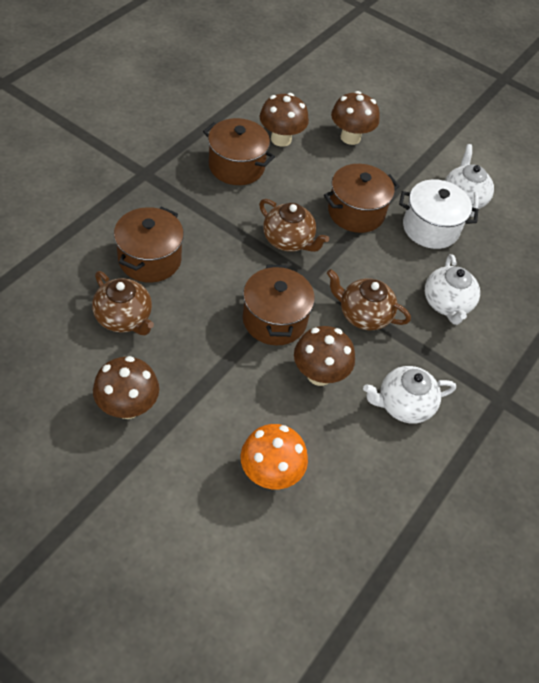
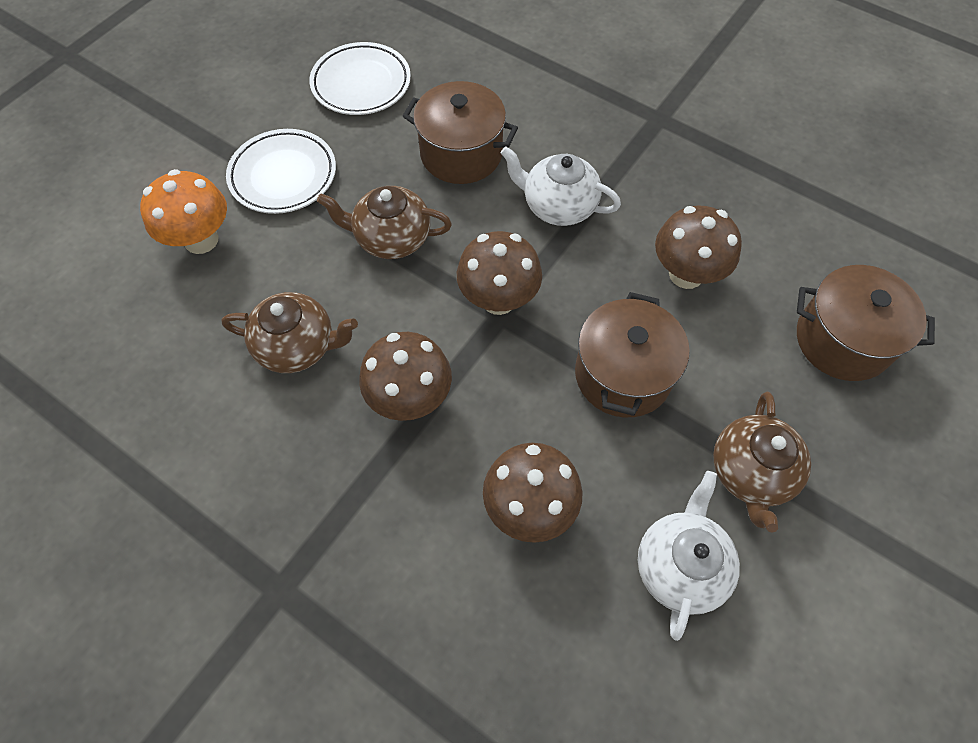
brown pot: 4 -> 3
white plate: 0 -> 2
white pot: 1 -> 0
white teapot: 3 -> 2

